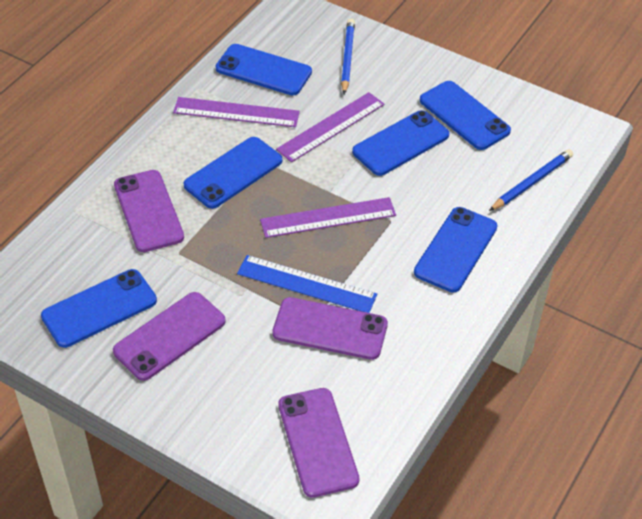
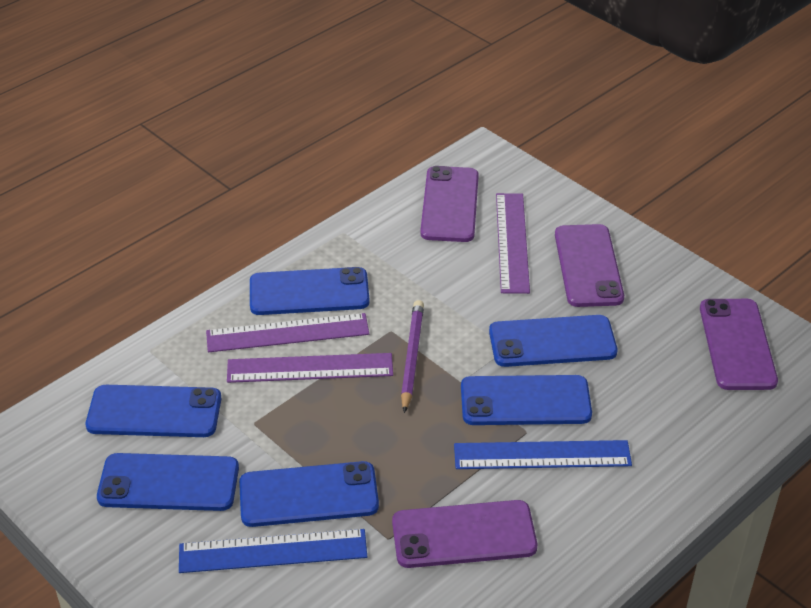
blue pencil: 2 -> 0
blue ruler: 1 -> 2
purple pencil: 0 -> 1

